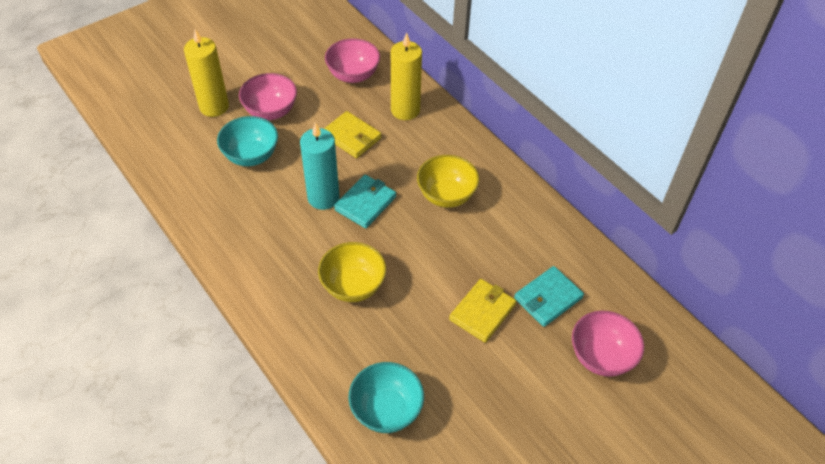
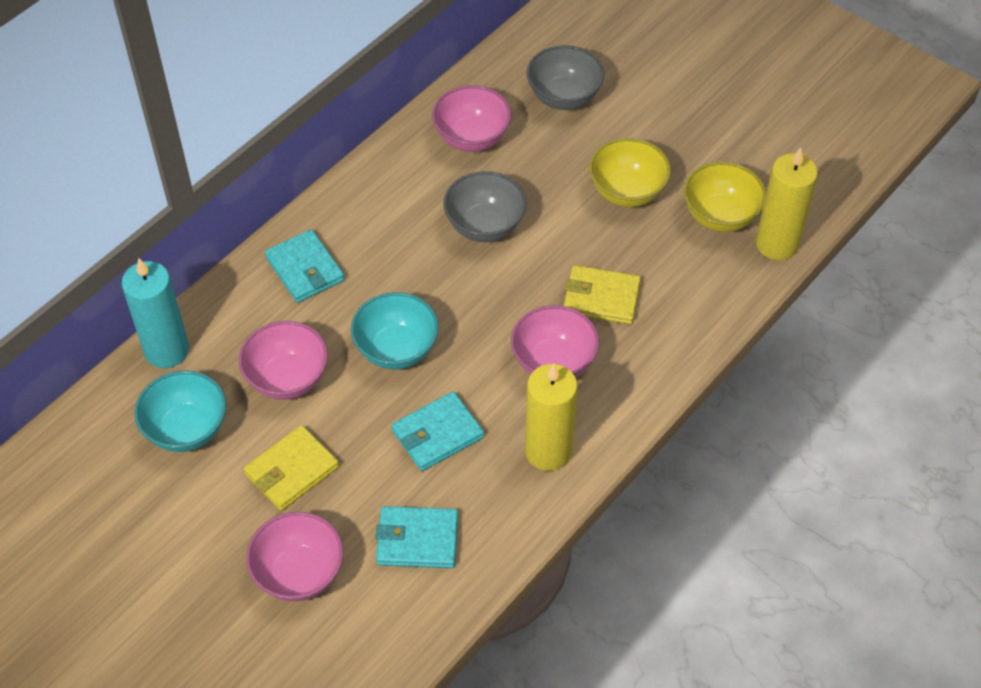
grey bowl: 0 -> 2
pink bowl: 3 -> 4
turquoise wallet: 2 -> 3

